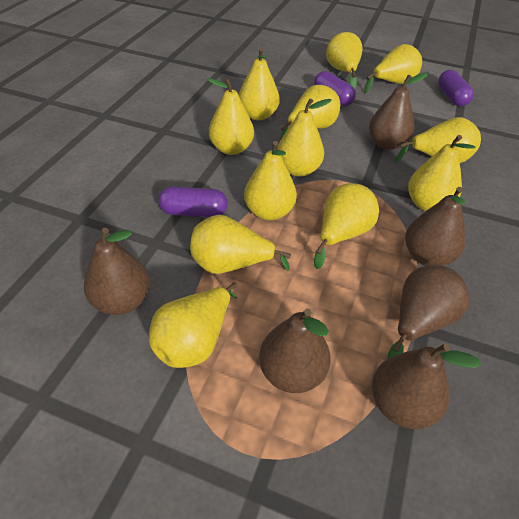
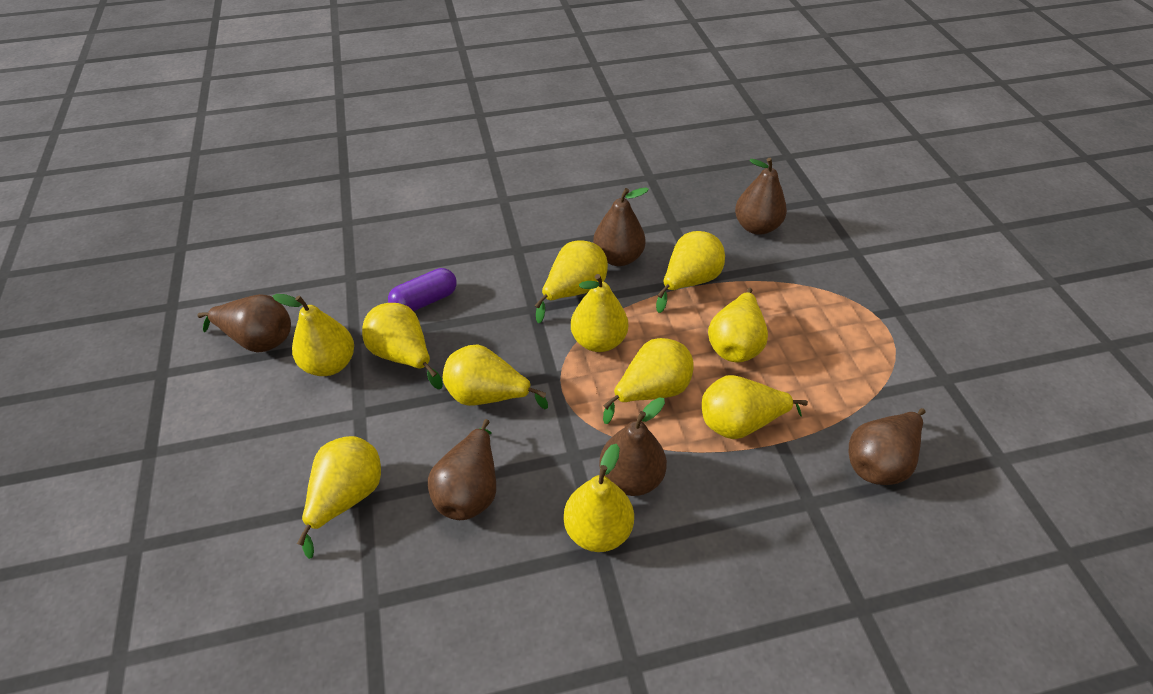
purple capsule: 3 -> 1
yellow pear: 12 -> 11

